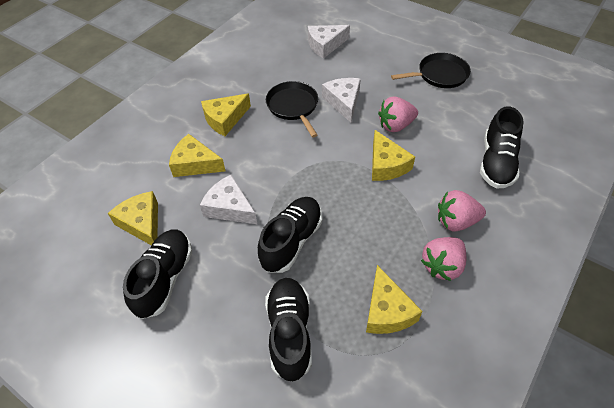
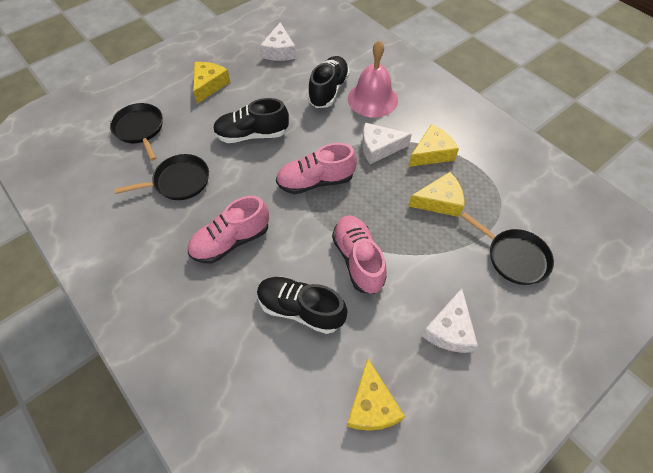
black pan: 2 -> 3
black shoe: 4 -> 3
pink bell: 0 -> 1
pink shoe: 0 -> 3
pink strawberry: 3 -> 0
yellow cheese: 5 -> 4

